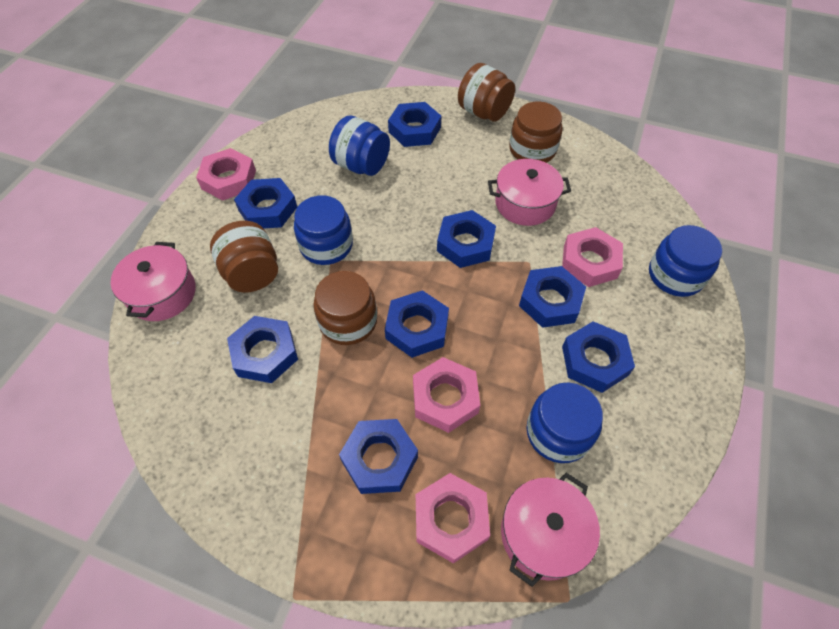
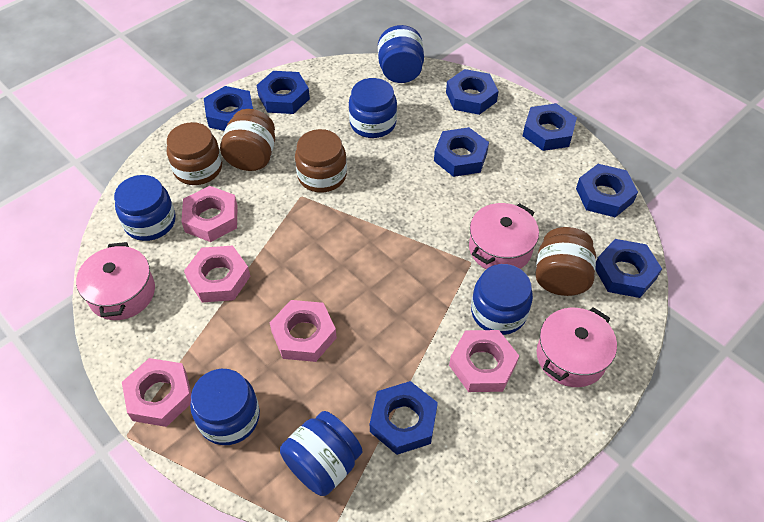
blue jar: 4 -> 6
pink nut: 4 -> 5

